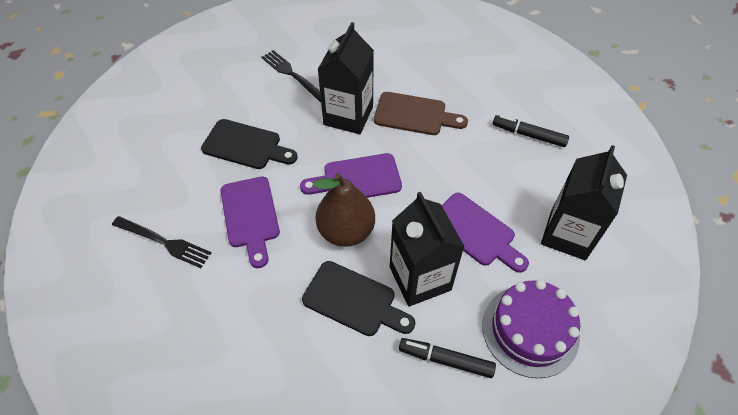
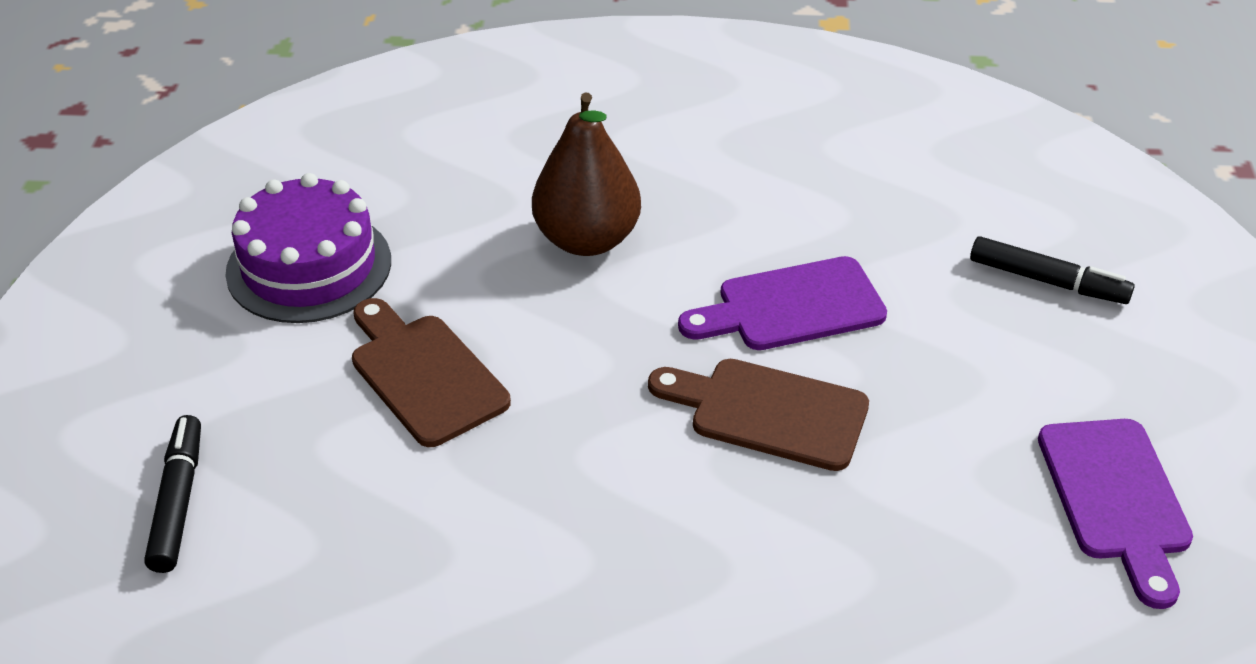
black carton: 3 -> 0
black cutting board: 2 -> 0
black fork: 2 -> 0
brown cutting board: 1 -> 2
purple cutting board: 3 -> 2

